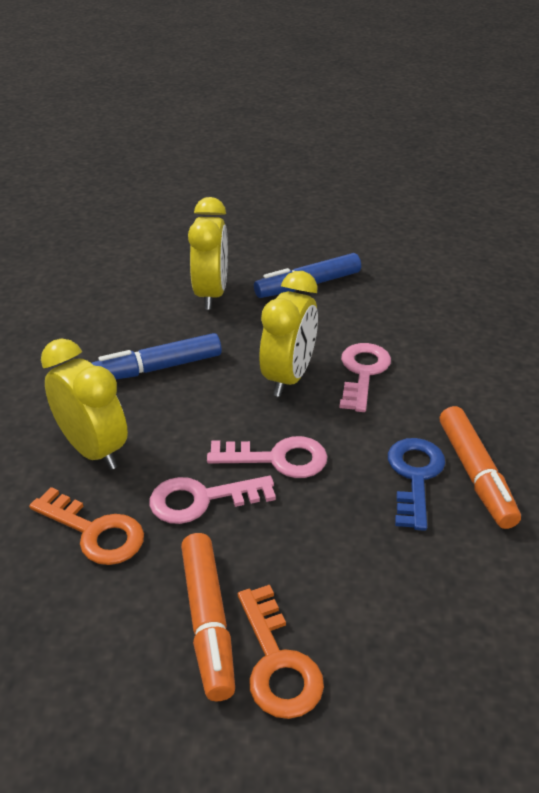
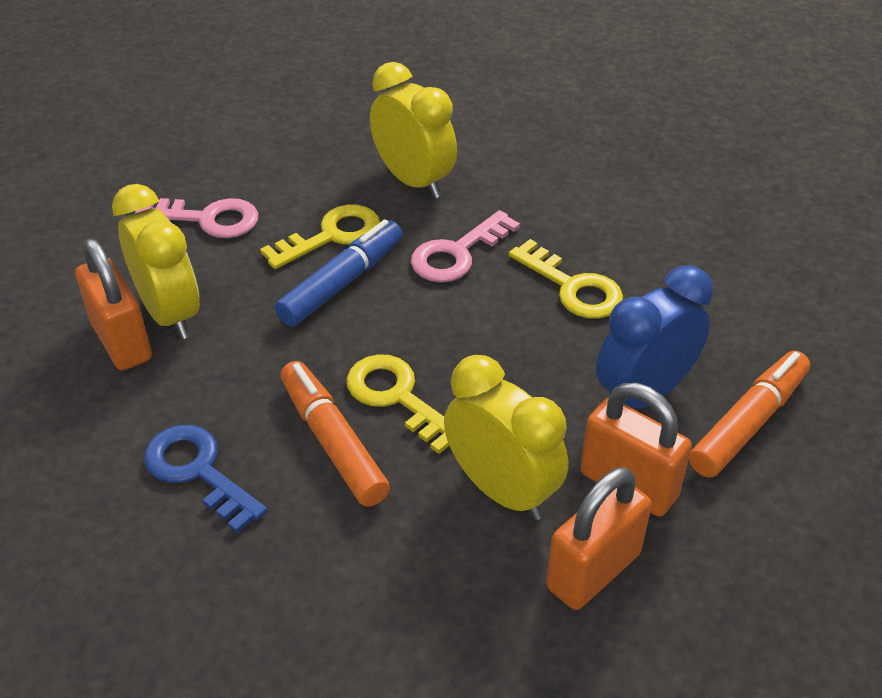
blue clock: 0 -> 1
blue marker: 2 -> 1
orange key: 2 -> 0
orange padlock: 0 -> 3
pink key: 3 -> 2
yellow key: 0 -> 3

